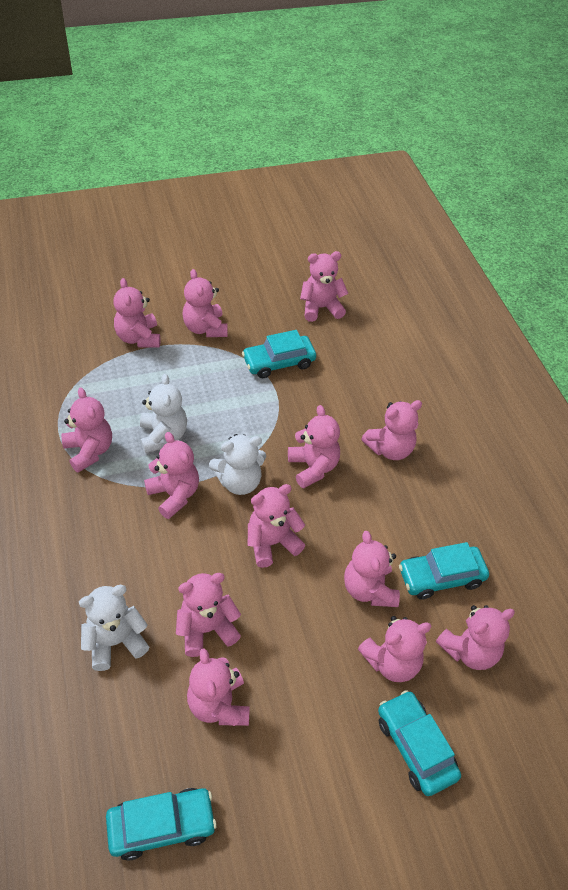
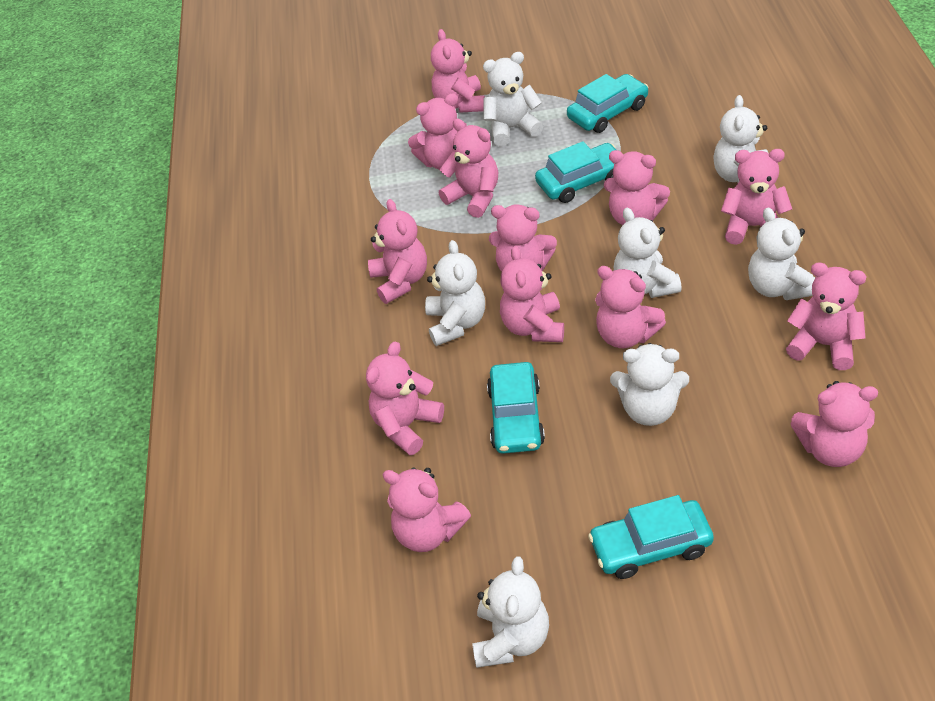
white teddy bear: 3 -> 7

